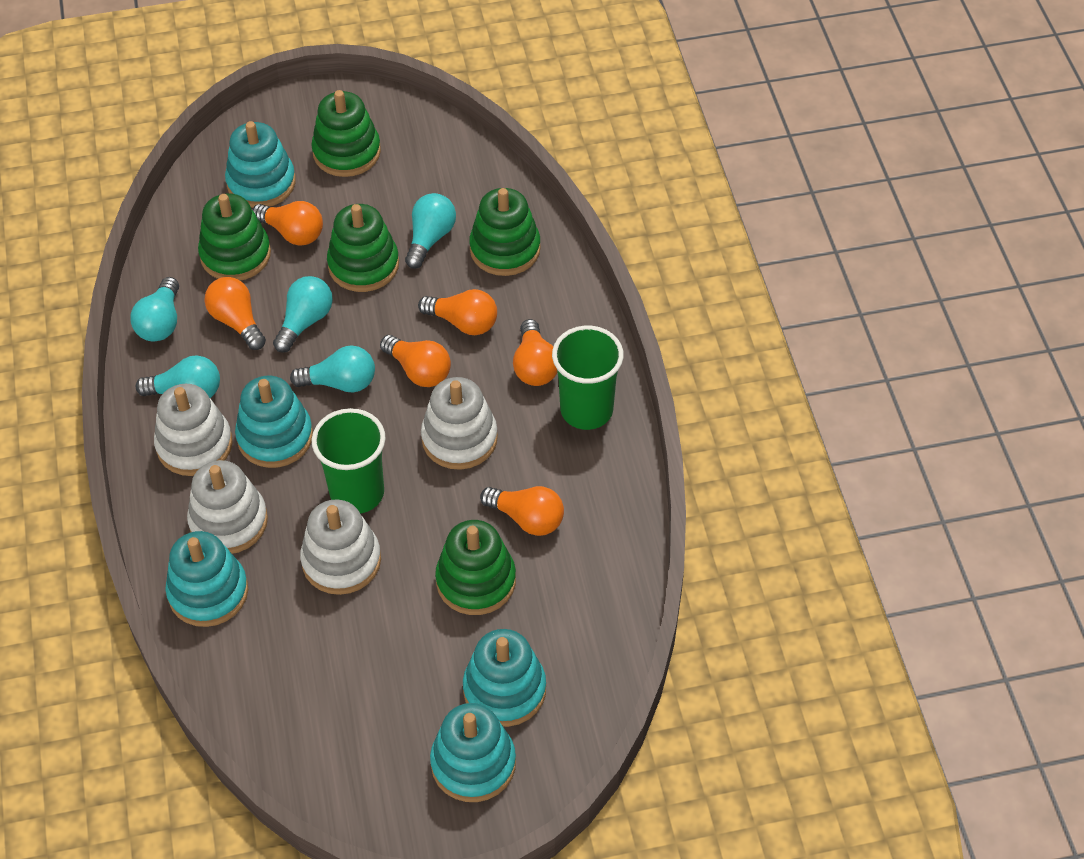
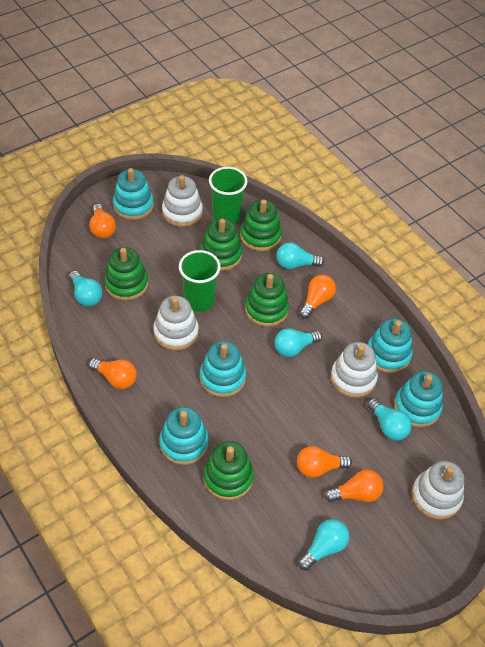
orange light bulb: 6 -> 5

